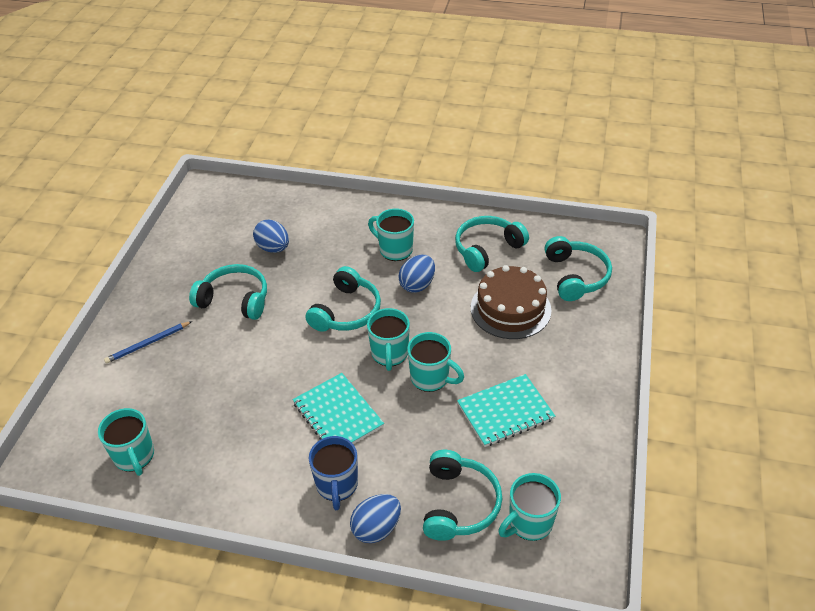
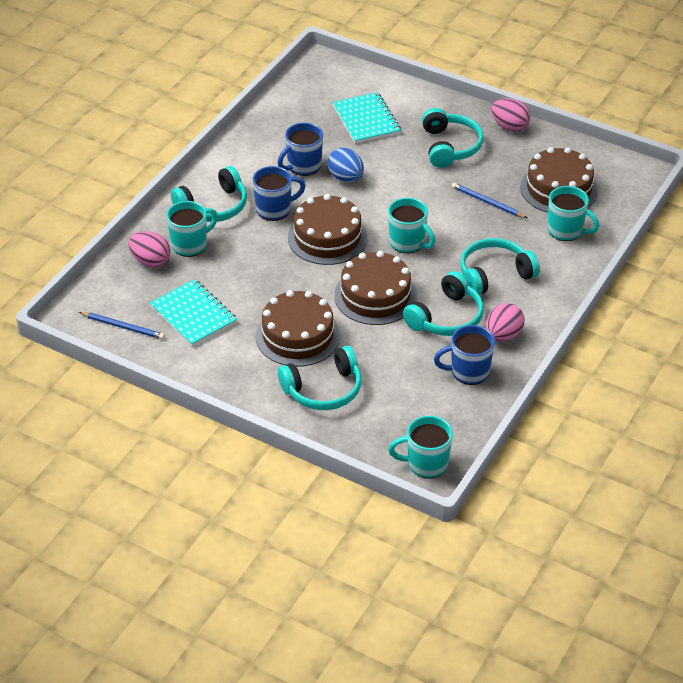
blue egg: 3 -> 1
blue mug: 1 -> 3
blue pencil: 1 -> 2
brown cake: 1 -> 4
pink egg: 0 -> 3
turquoise mug: 5 -> 4

